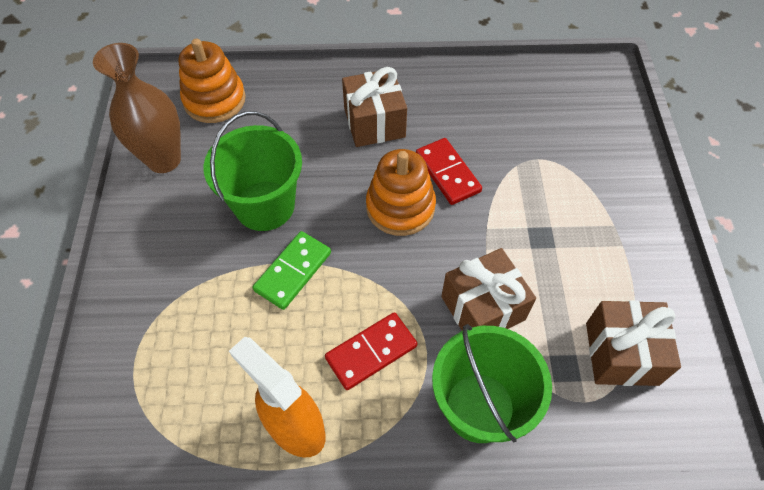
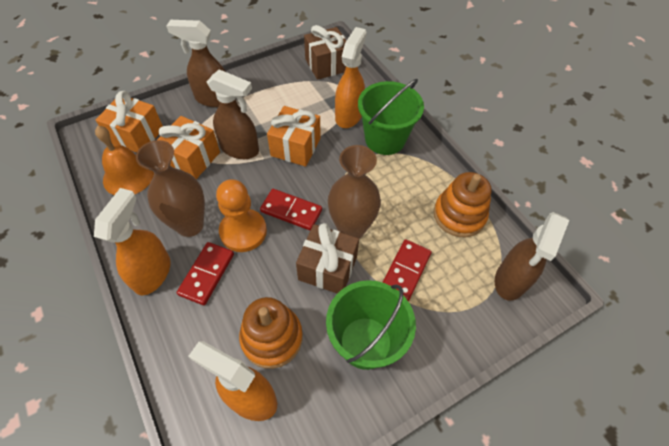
brown gift: 3 -> 2
brown spray bottle: 0 -> 3
brown vase: 1 -> 2
green domino: 1 -> 0
orange bell: 0 -> 1
orange gift: 0 -> 3
orange pawn: 0 -> 1
orange spray bottle: 1 -> 3
red domino: 2 -> 3

